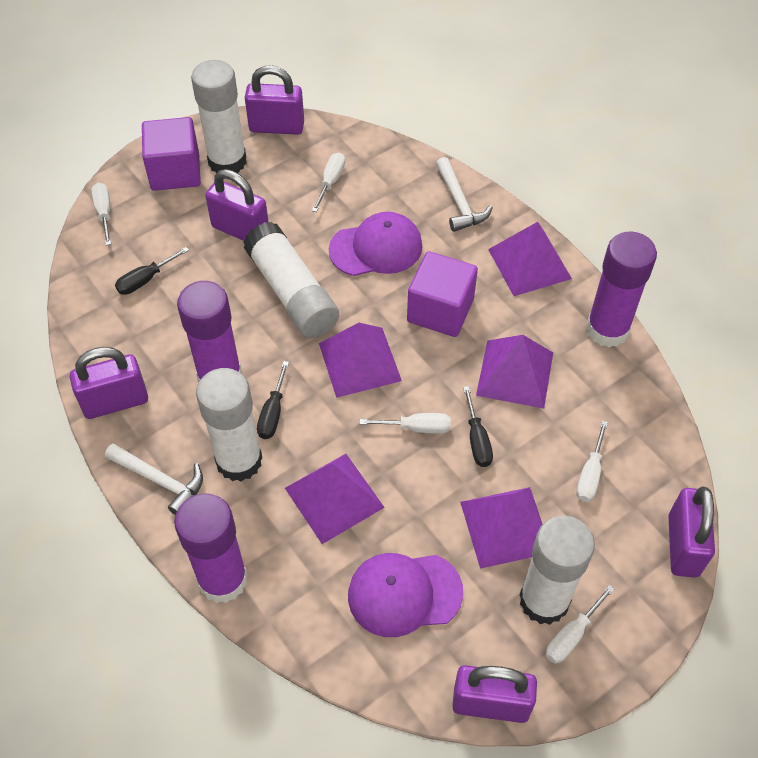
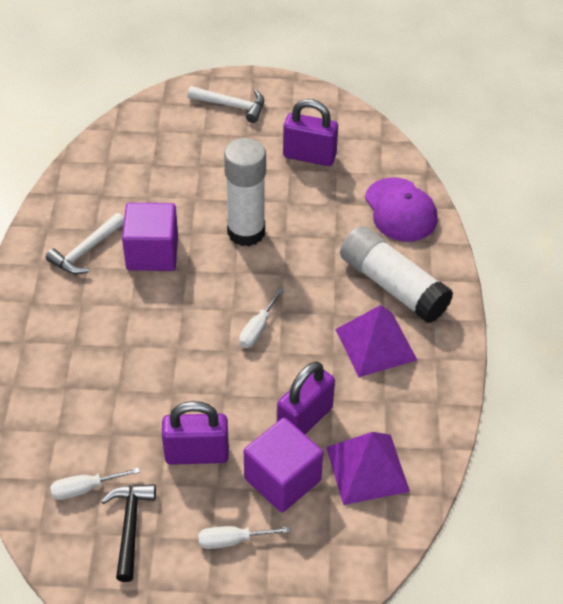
black hammer: 0 -> 1
black screwdriver: 3 -> 0
purple cap: 2 -> 1
purple glue stick: 3 -> 0
purple padlock: 5 -> 3
purple pyramid: 5 -> 2
white glue stick: 4 -> 2
white screwdriver: 5 -> 3

